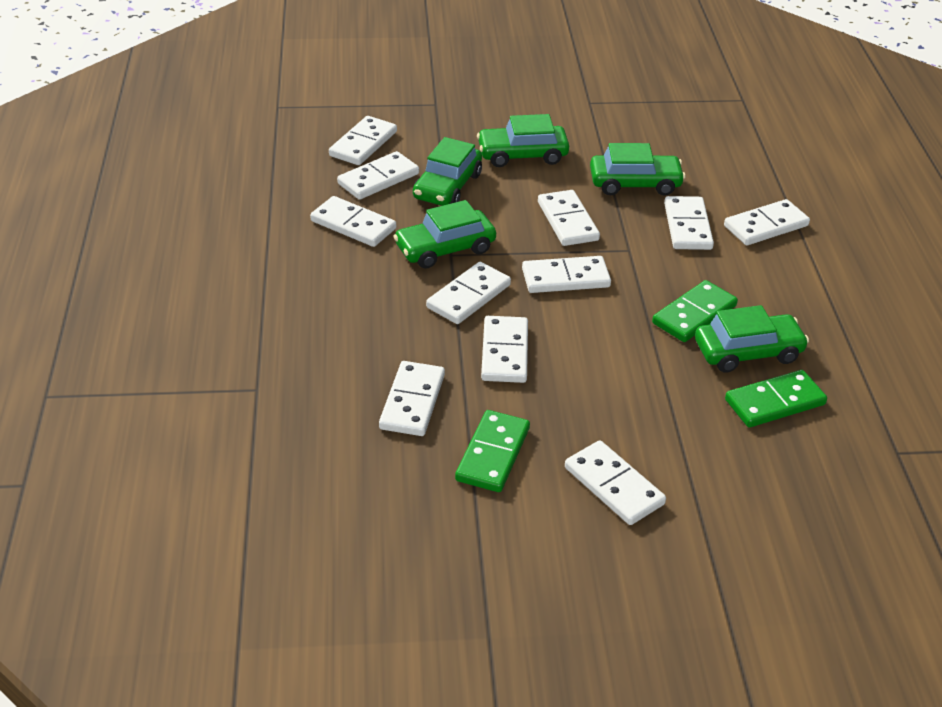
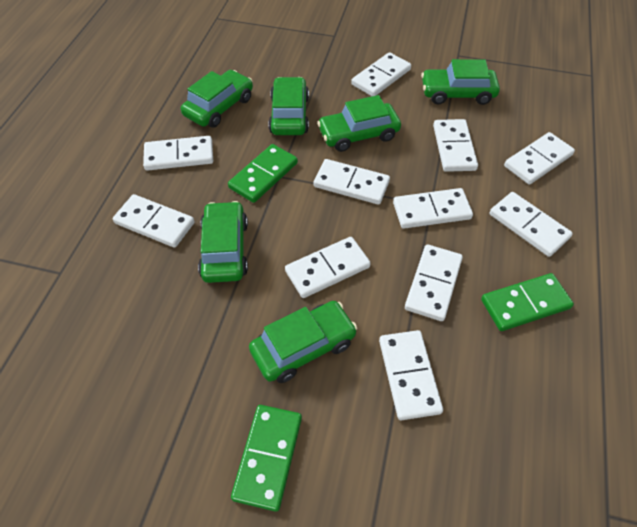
green car: 5 -> 6

